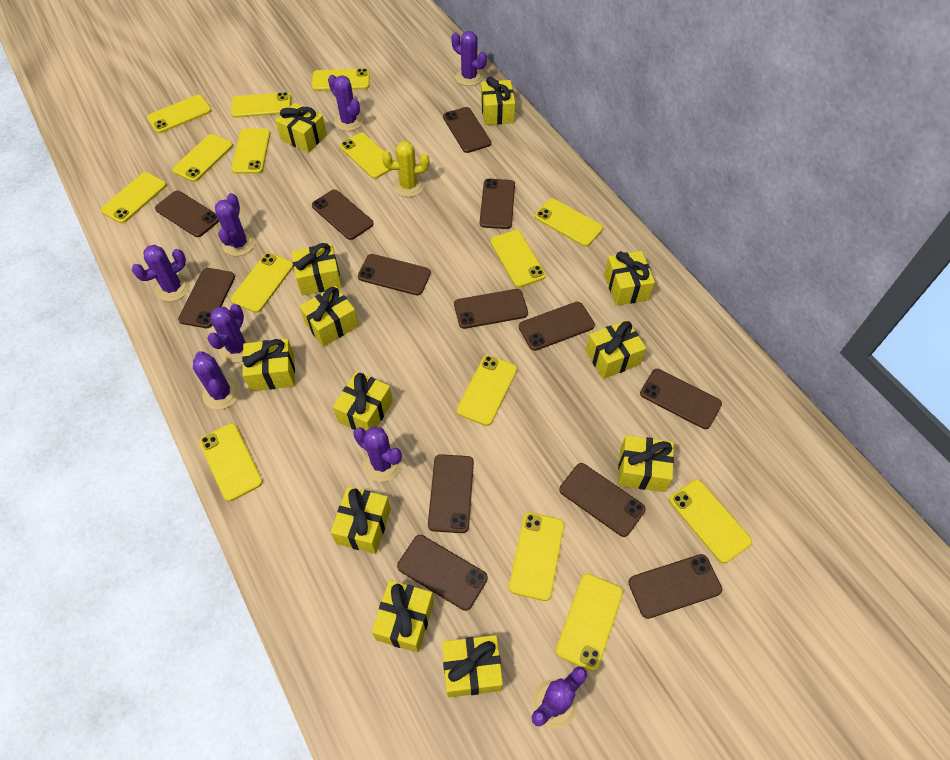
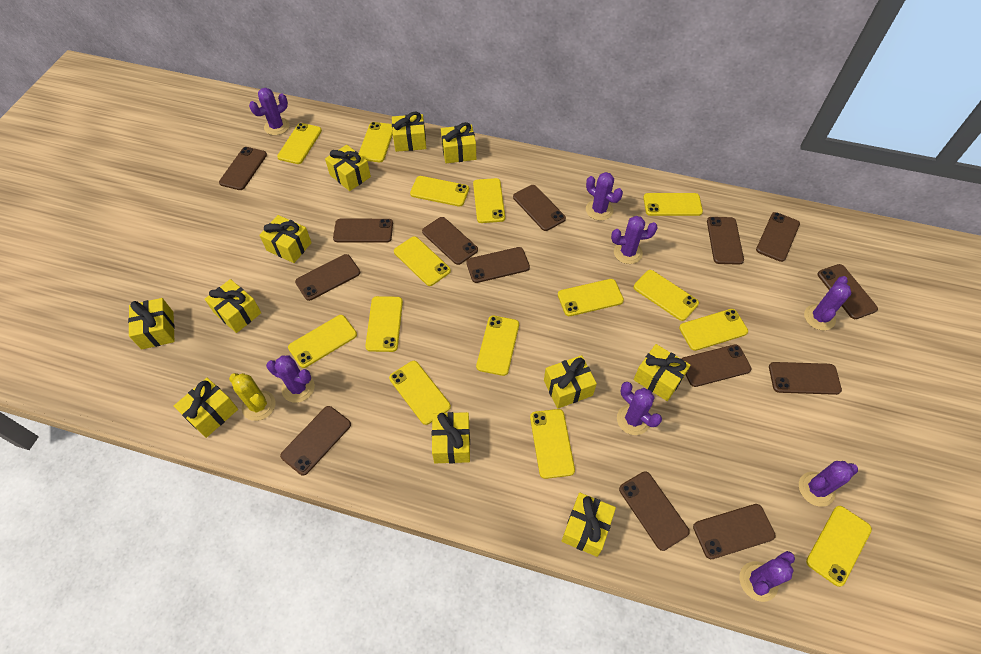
brown phone: 13 -> 14
yellow gift: 12 -> 11

